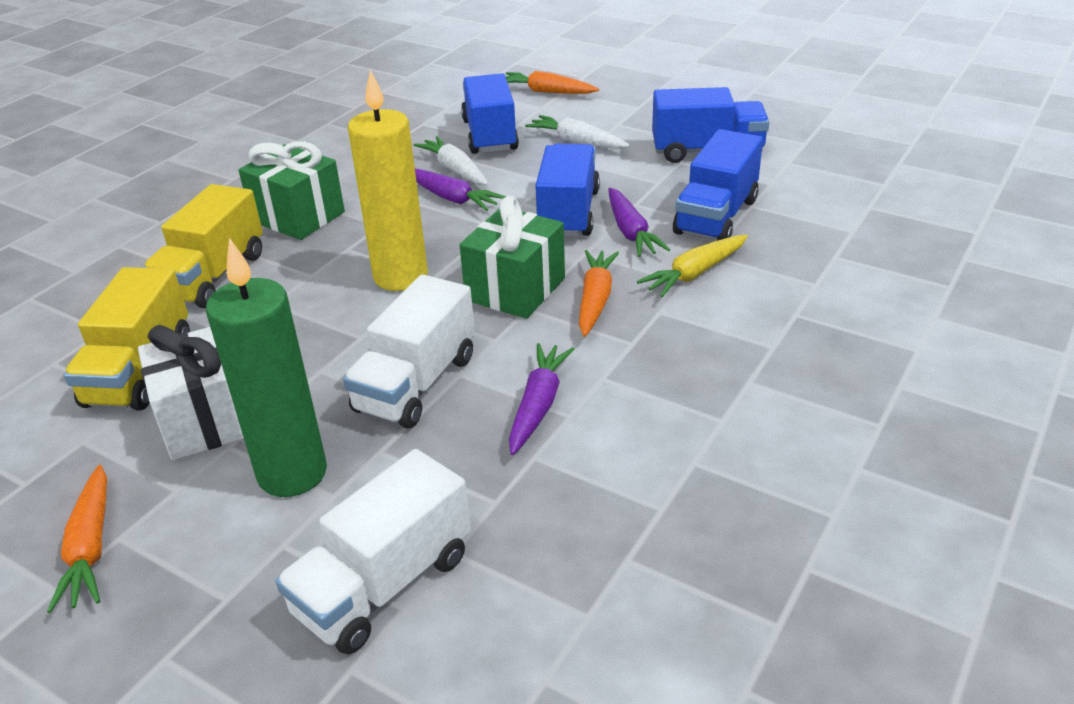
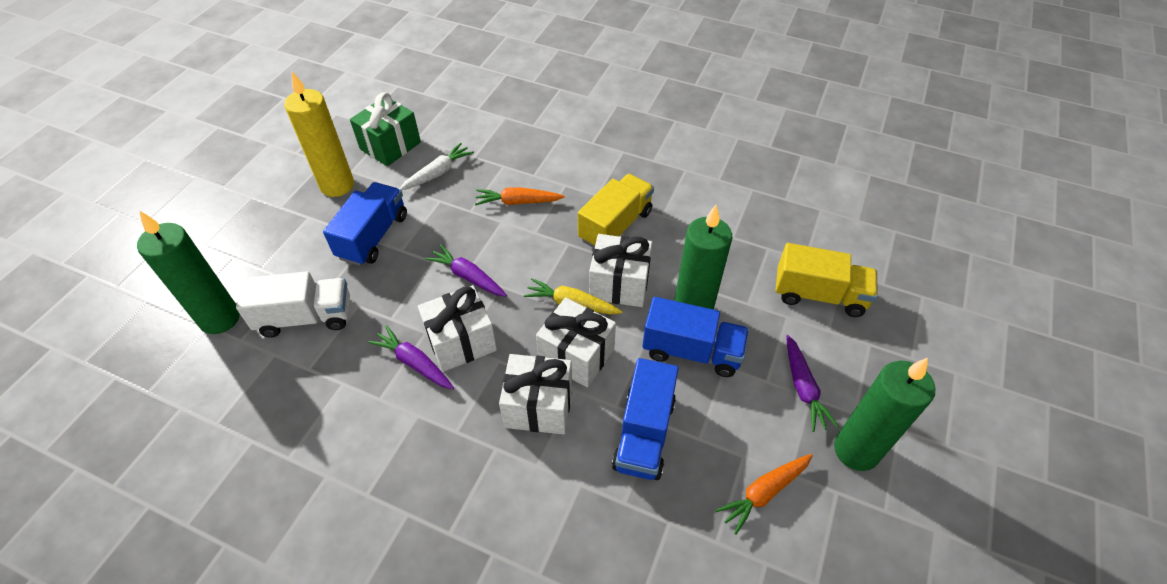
blue truck: 4 -> 3
green candle: 1 -> 3
green gift: 2 -> 1
orange carrot: 3 -> 2
white carrot: 2 -> 1
white gift: 1 -> 4
white truck: 2 -> 1

